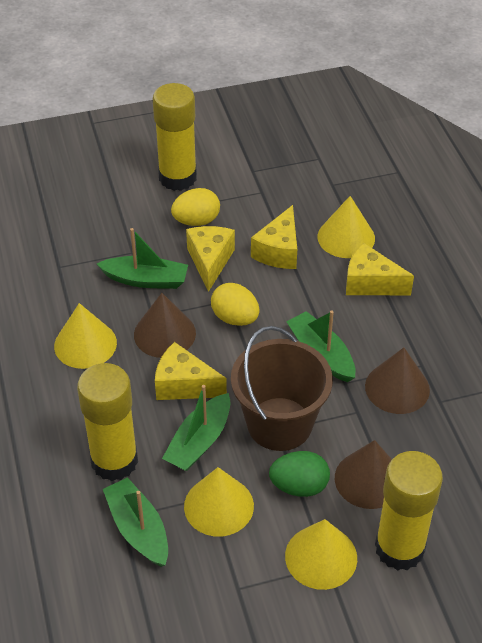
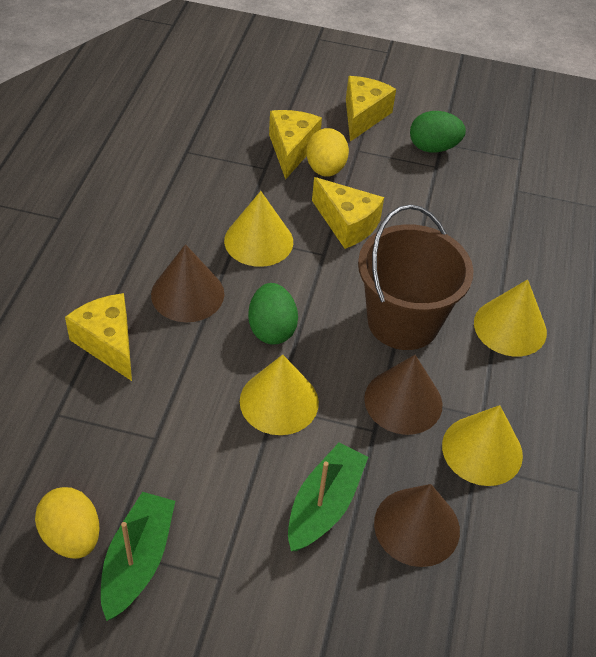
green boat: 4 -> 2
green egg: 1 -> 2
yellow glue stick: 3 -> 0

